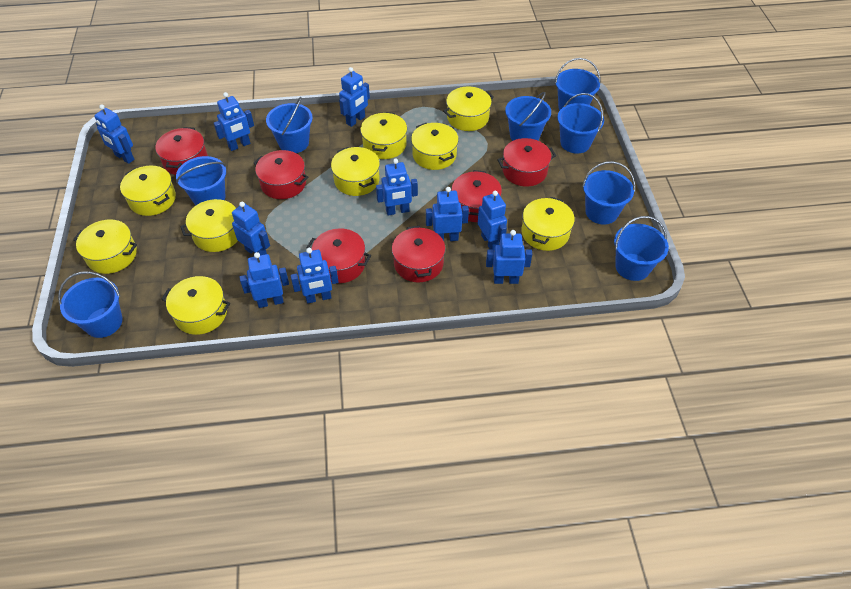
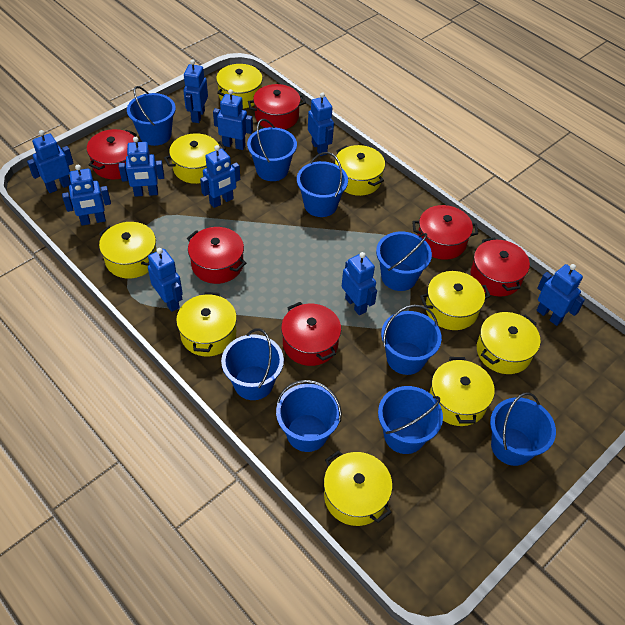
blue bucket: 8 -> 9

